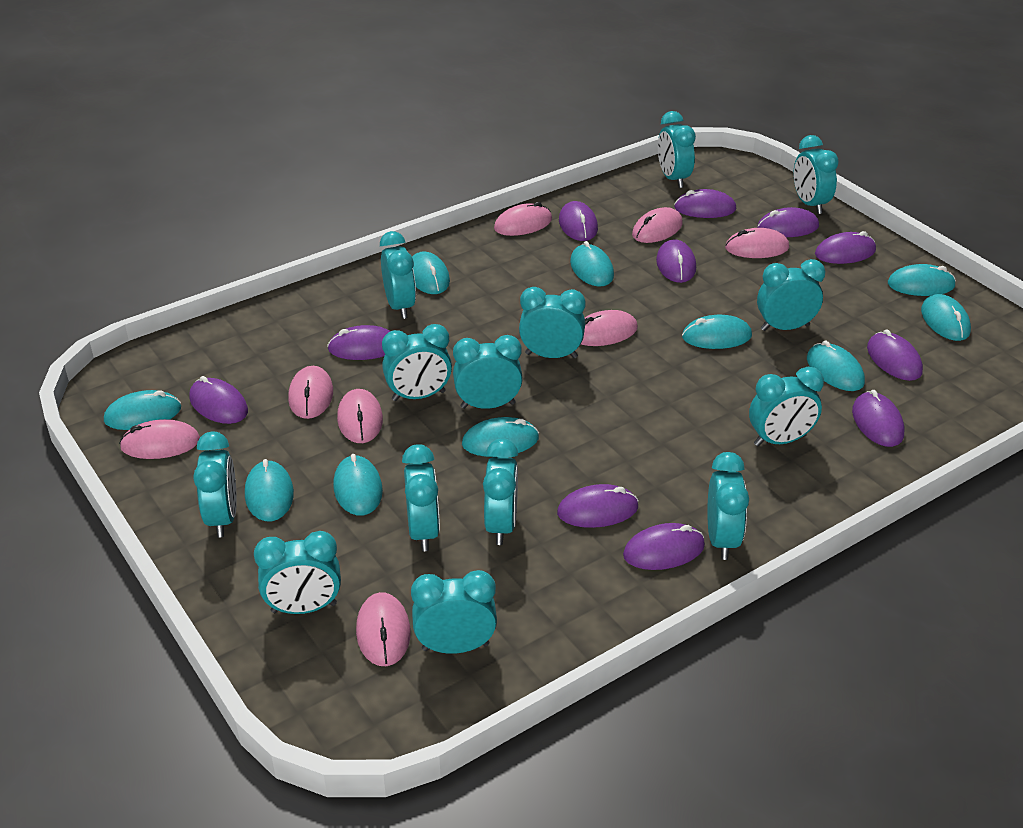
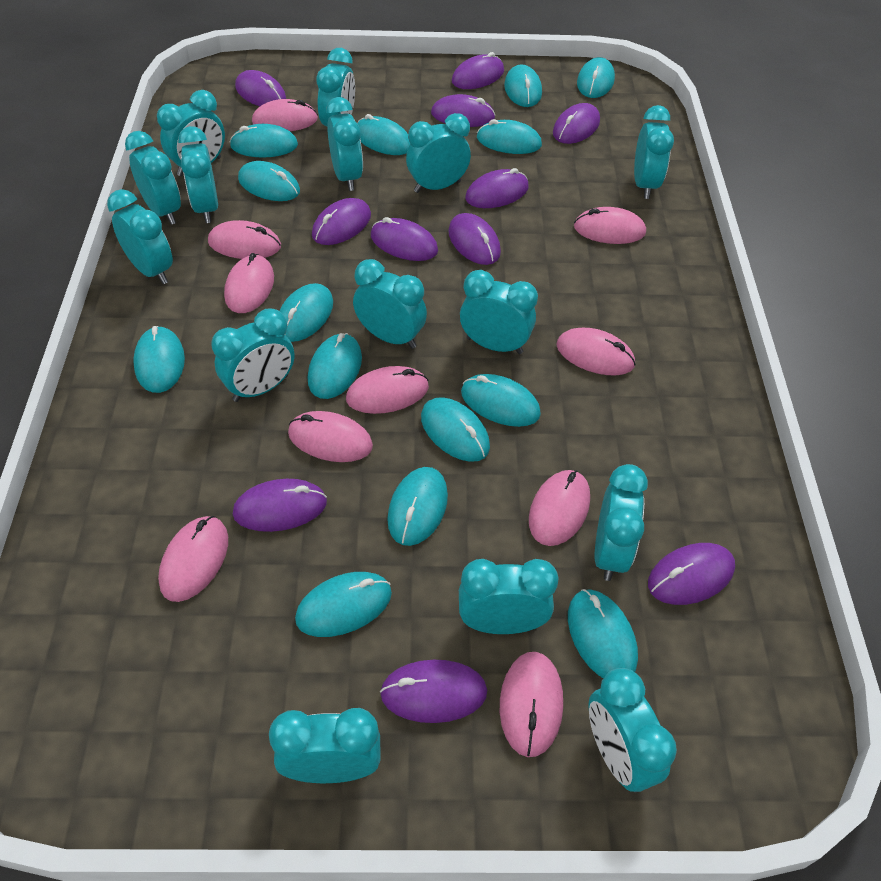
pink mouse: 8 -> 10
turquoise clock: 14 -> 15
turquoise mouse: 10 -> 14

